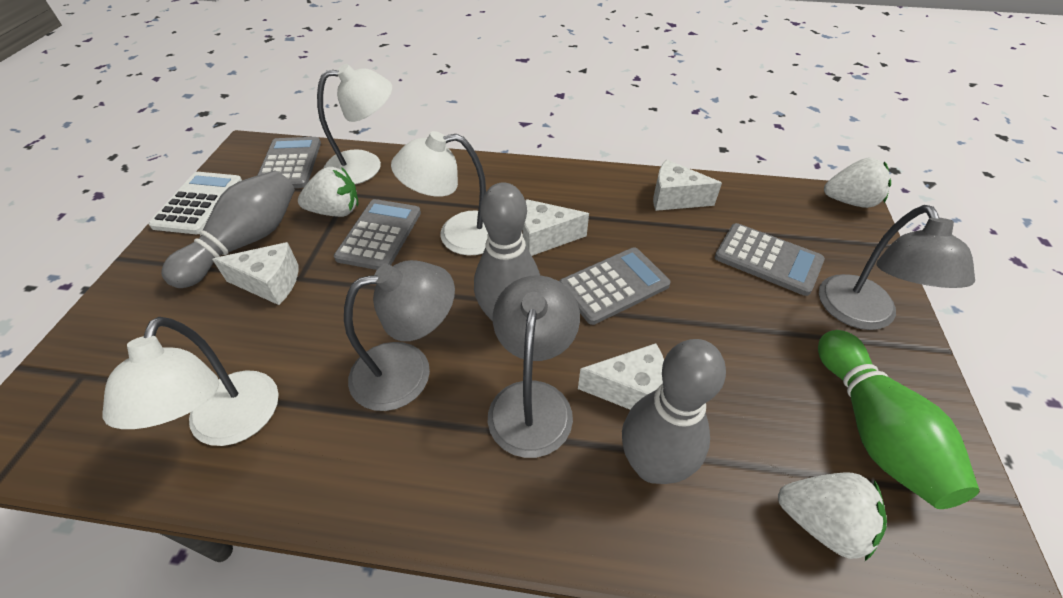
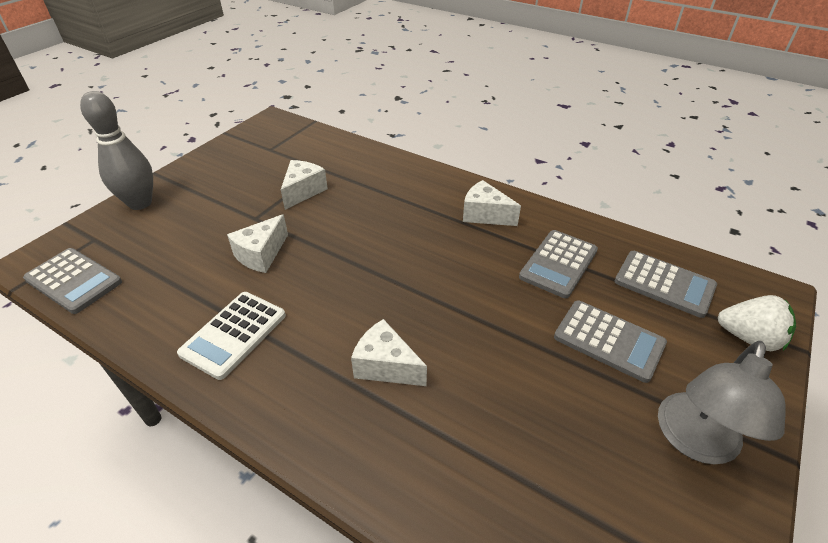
green bowling pin: 1 -> 0
grey bowling pin: 3 -> 1
grey lamp: 3 -> 1
white lamp: 3 -> 0
white strawberry: 3 -> 1

